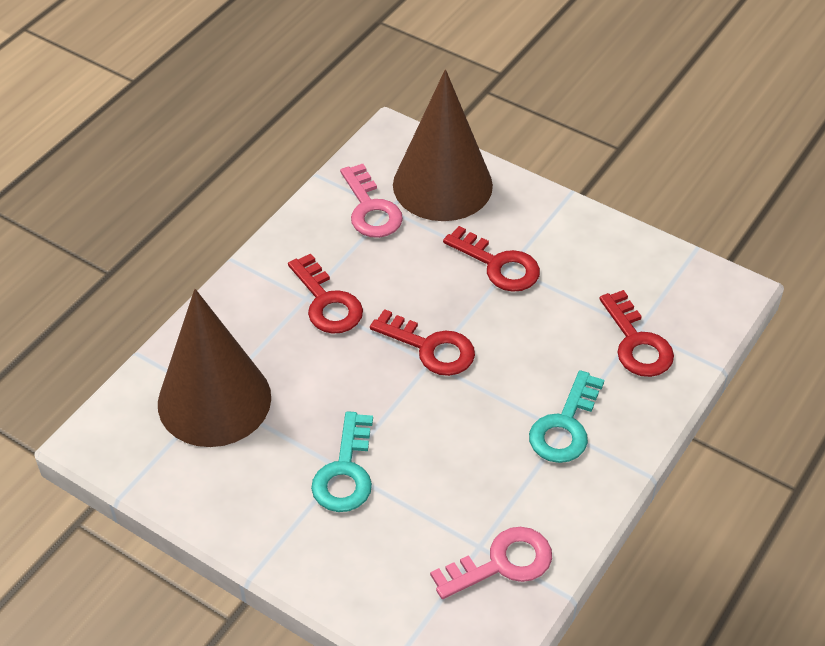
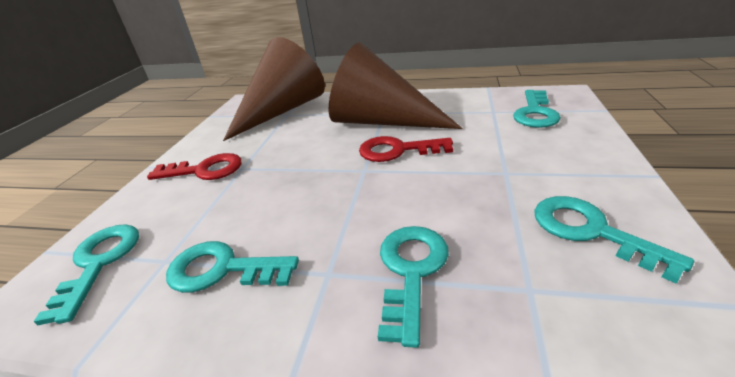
pink key: 2 -> 0
red key: 4 -> 2
turquoise key: 2 -> 5

